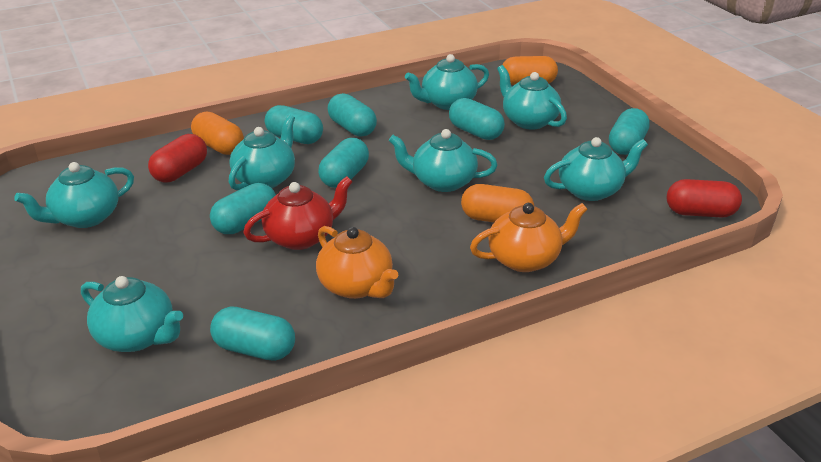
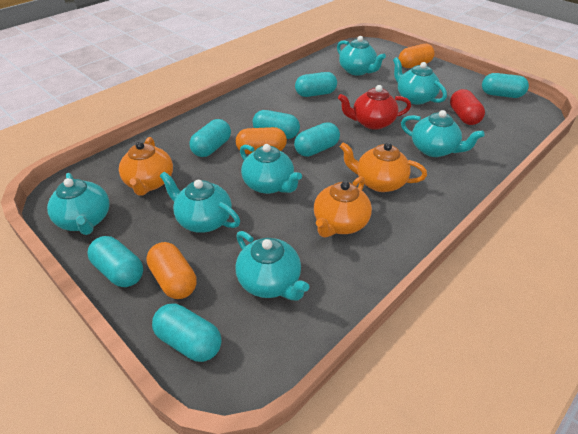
orange teapot: 2 -> 3
red capsule: 2 -> 1

